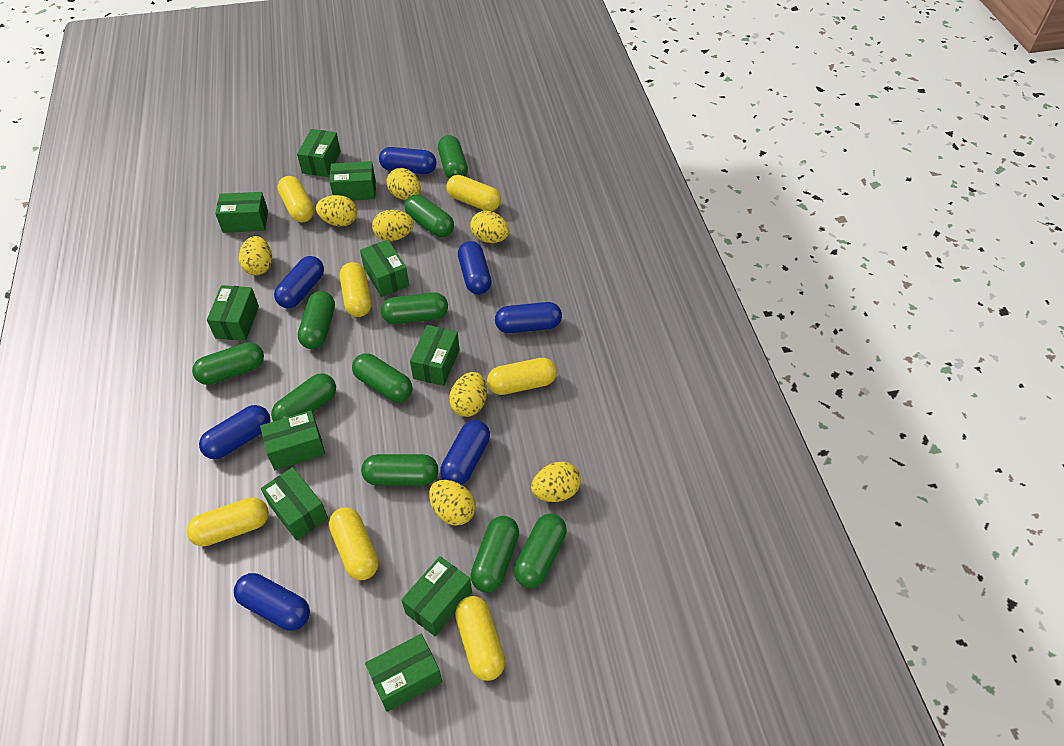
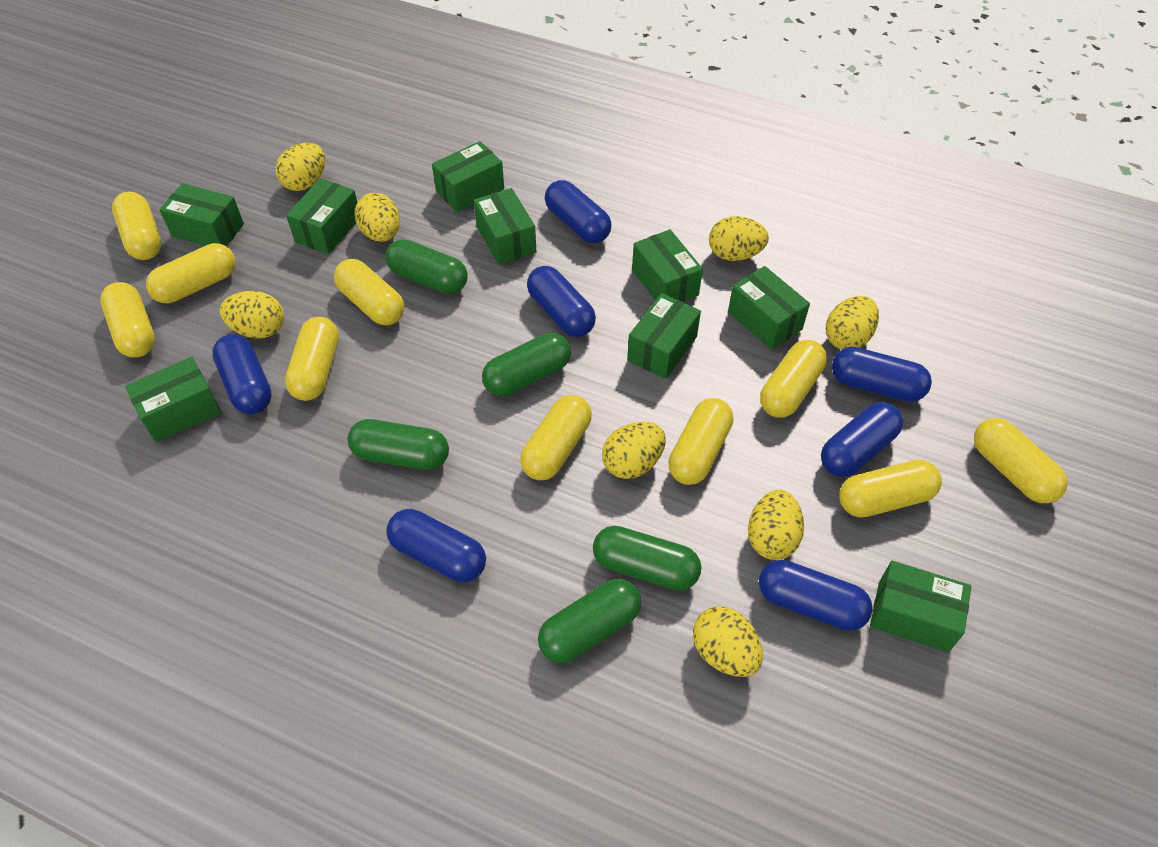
green box: 10 -> 9
green capsule: 10 -> 5
yellow capsule: 7 -> 10

